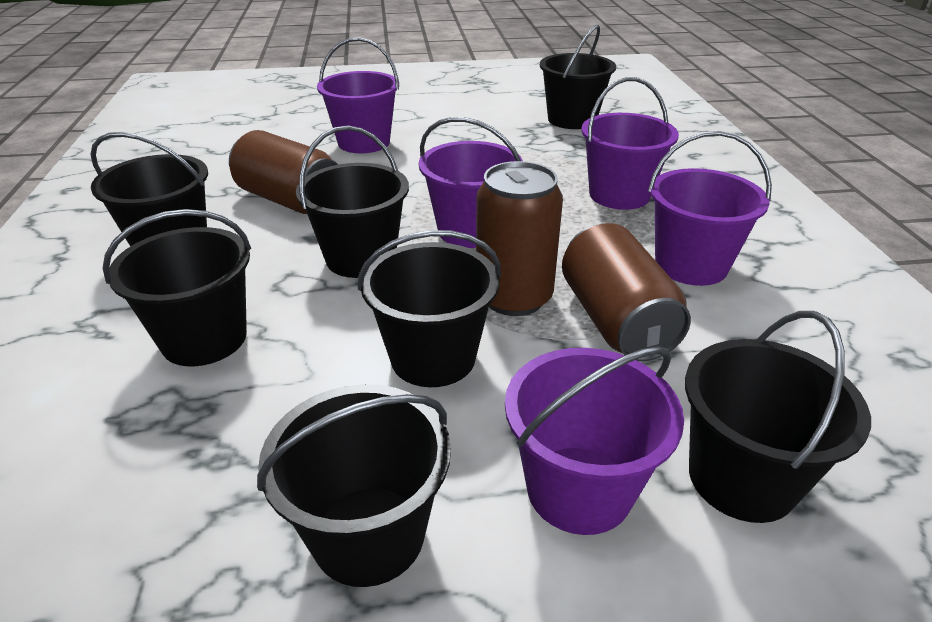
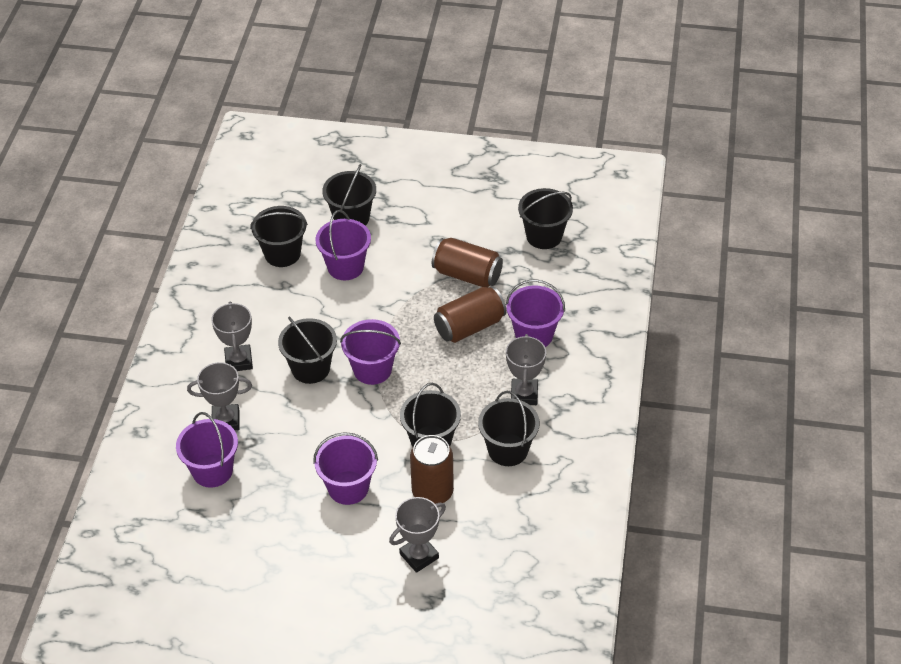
black bucket: 7 -> 6
grey trophy: 0 -> 4

